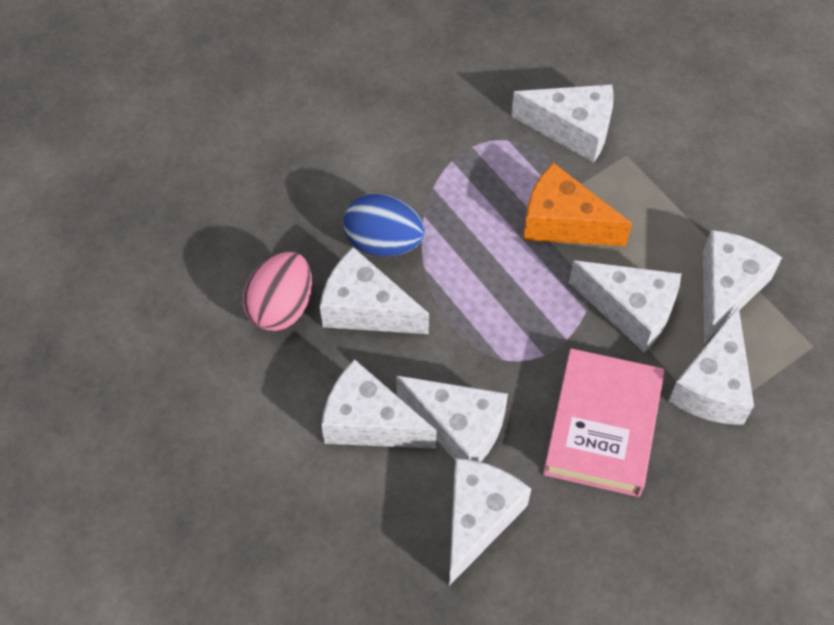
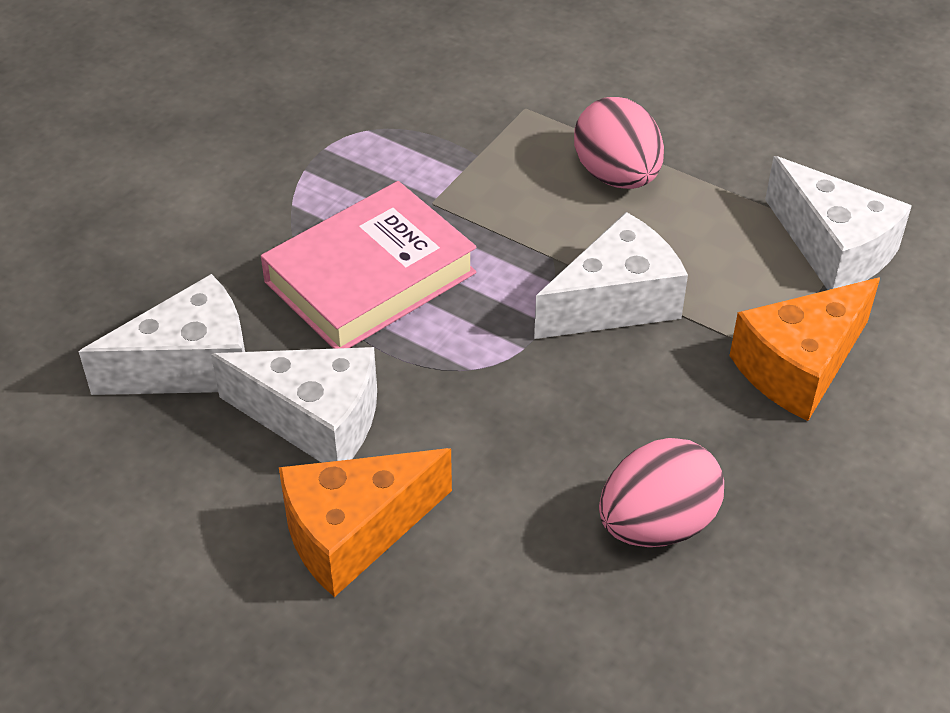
blue egg: 1 -> 0
orange cheese: 1 -> 2
pink egg: 1 -> 2
white cheese: 8 -> 4

